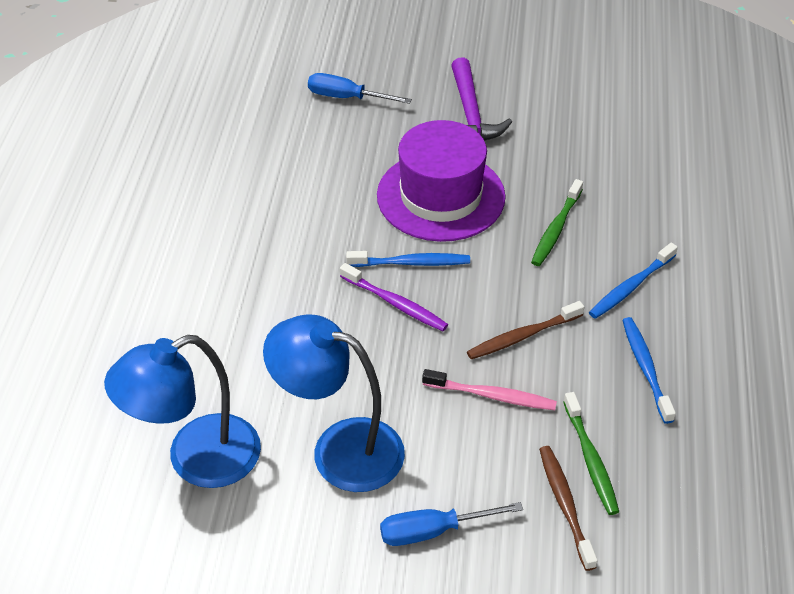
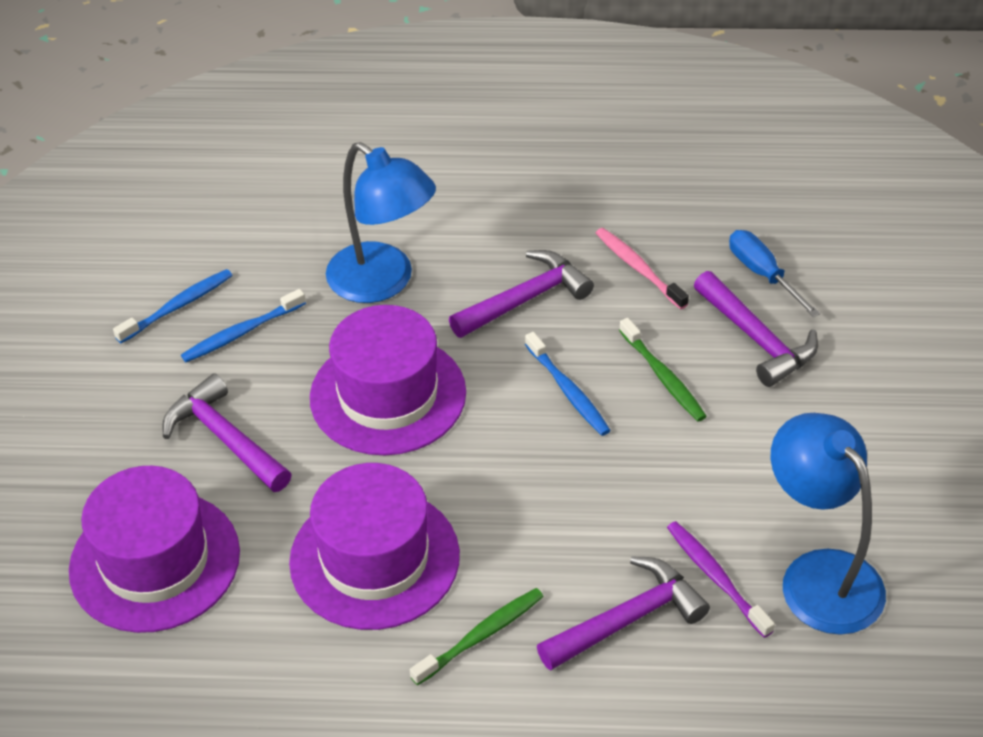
blue screwdriver: 2 -> 1
brown toothbrush: 2 -> 0
purple hammer: 1 -> 4
purple hat: 1 -> 3

